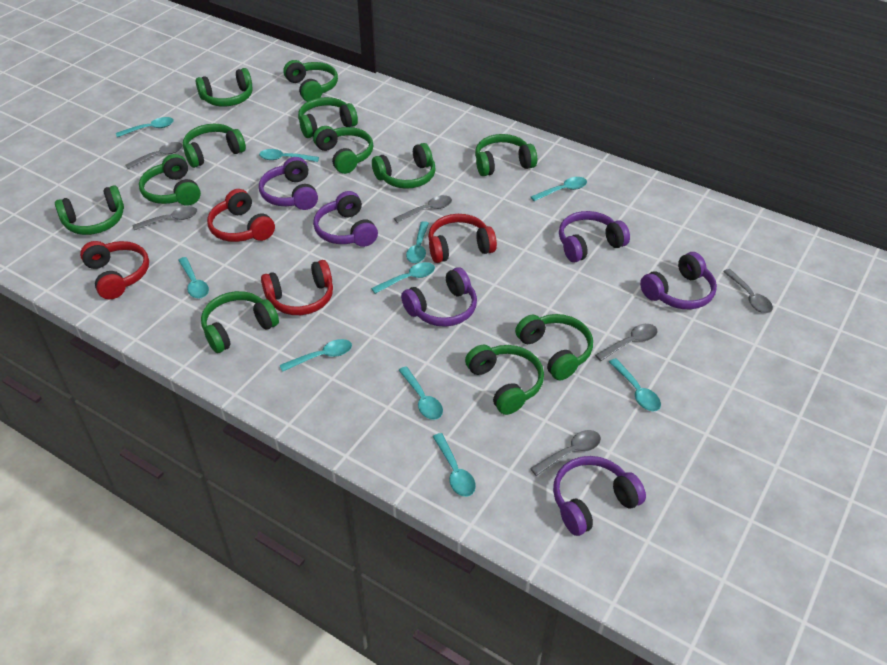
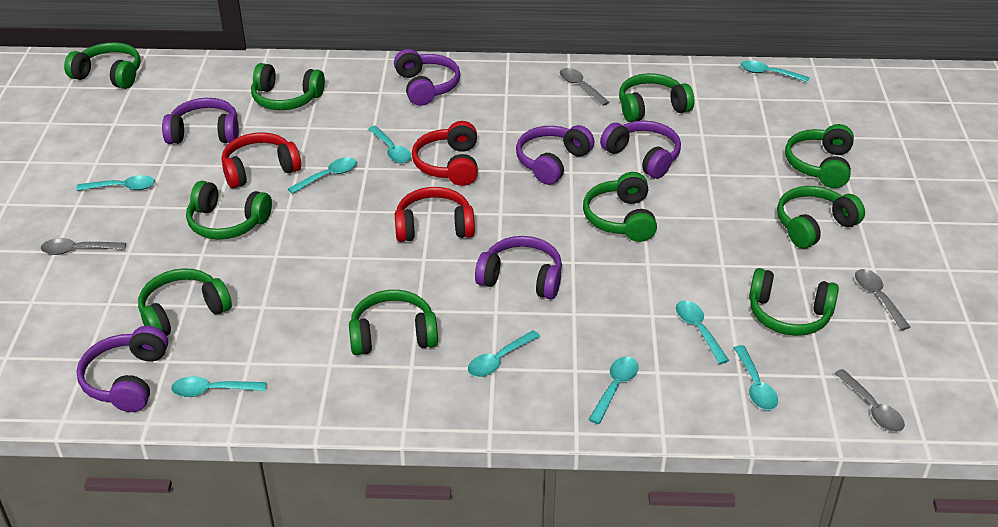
green headphones: 12 -> 10
grey spoon: 6 -> 4
red headphones: 4 -> 3
turquoise spoon: 10 -> 9

